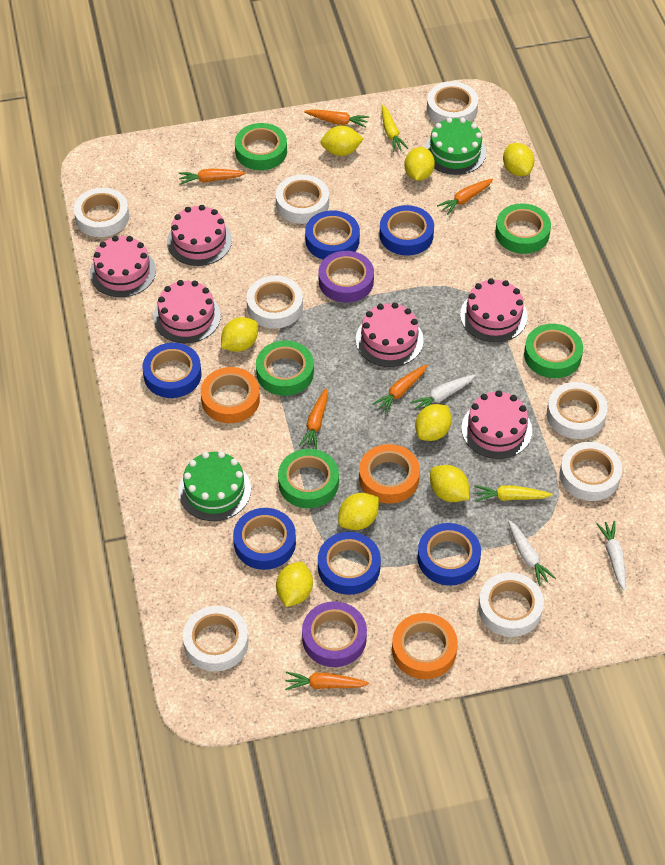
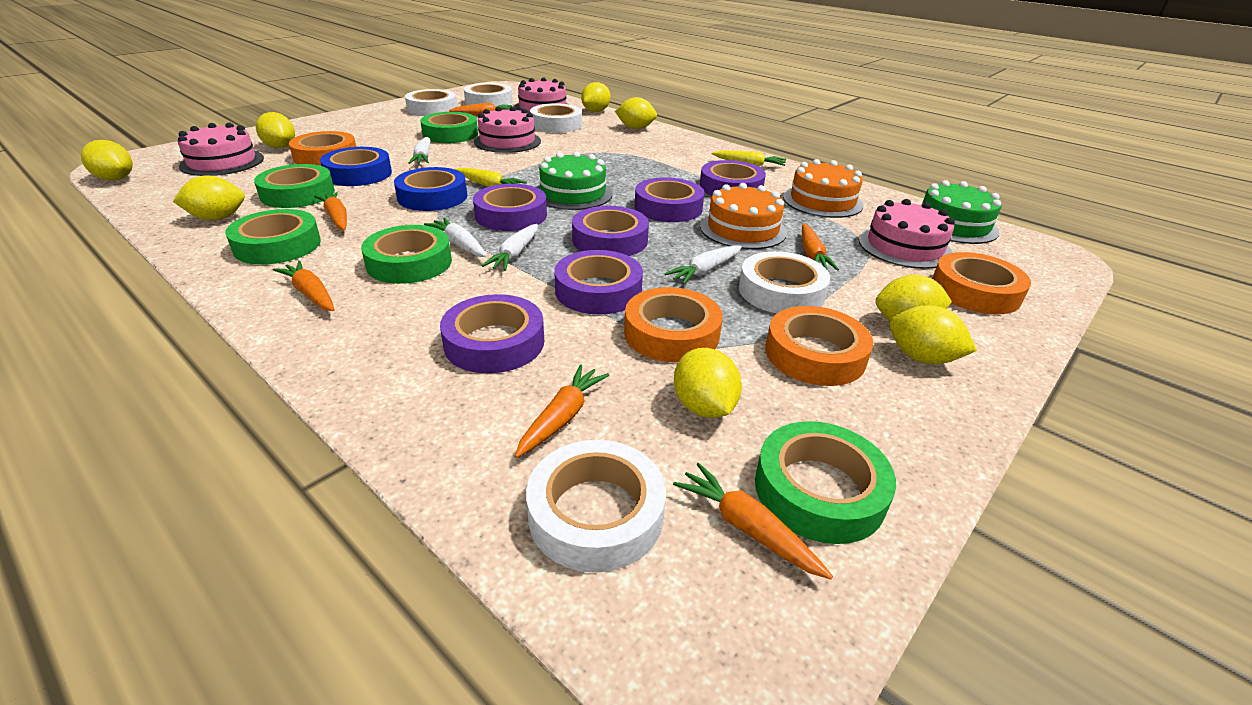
blue tape: 6 -> 2
orange cake: 0 -> 2
orange tape: 3 -> 4
pink cake: 6 -> 4
purple tape: 2 -> 6
white carrot: 3 -> 4
white tape: 8 -> 5

